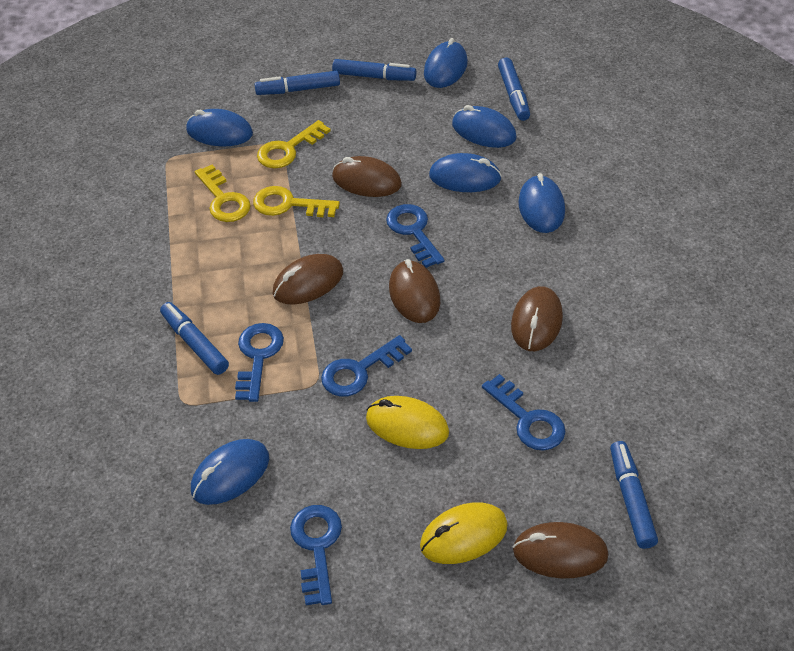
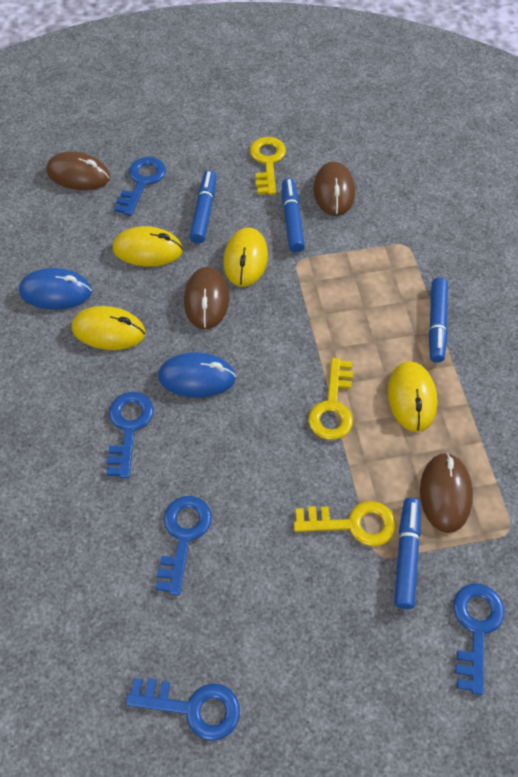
blue marker: 5 -> 4
blue mouse: 6 -> 2
brown mouse: 5 -> 4
yellow mouse: 2 -> 4

